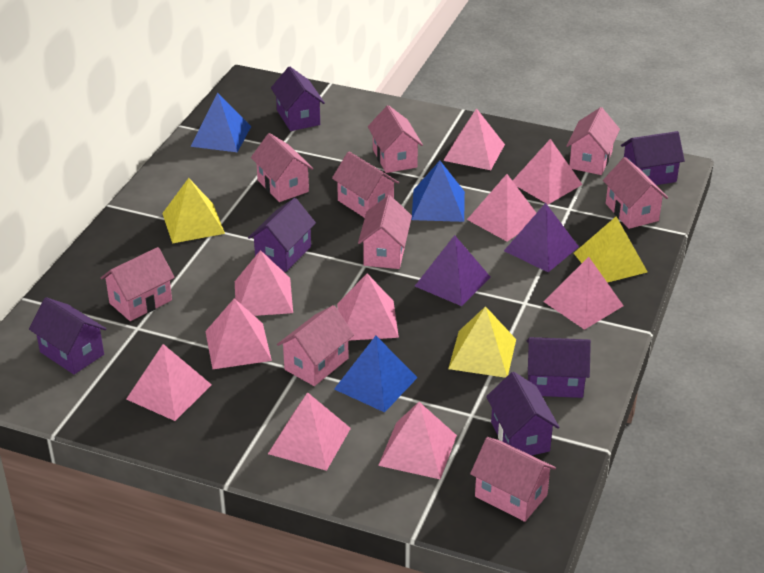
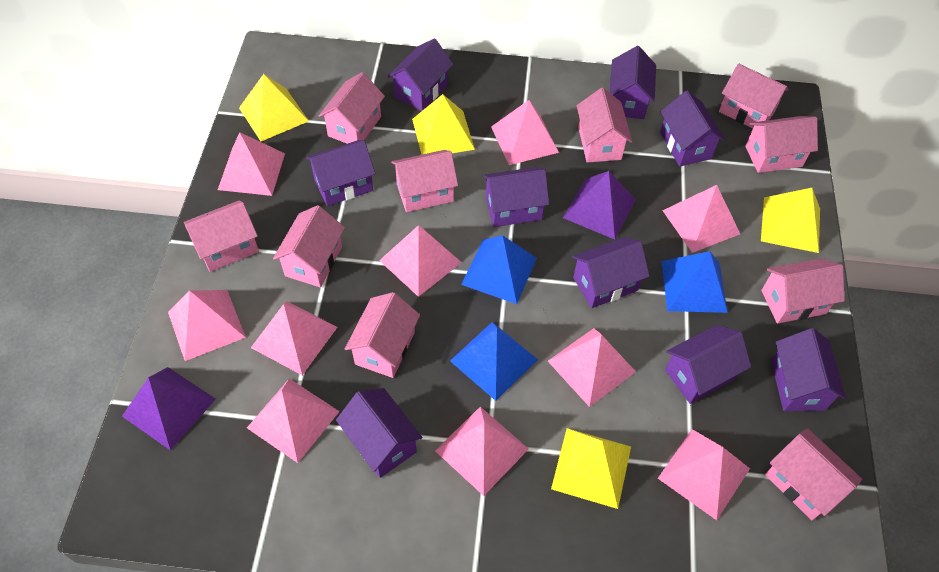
pink house: 9 -> 10
purple house: 6 -> 9
yellow pyramid: 3 -> 4

